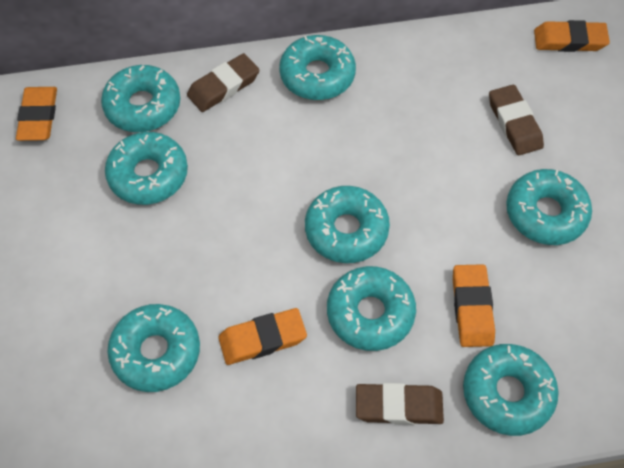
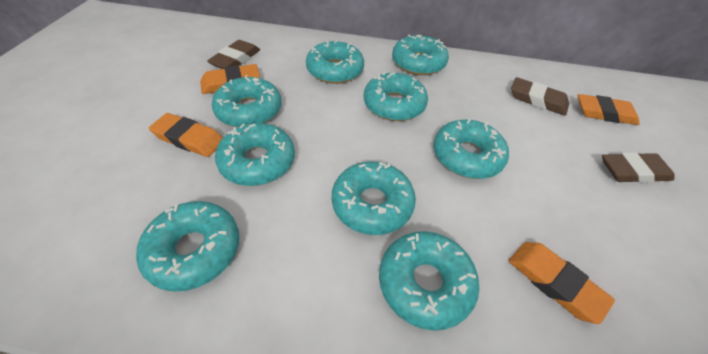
turquoise donut: 8 -> 9

